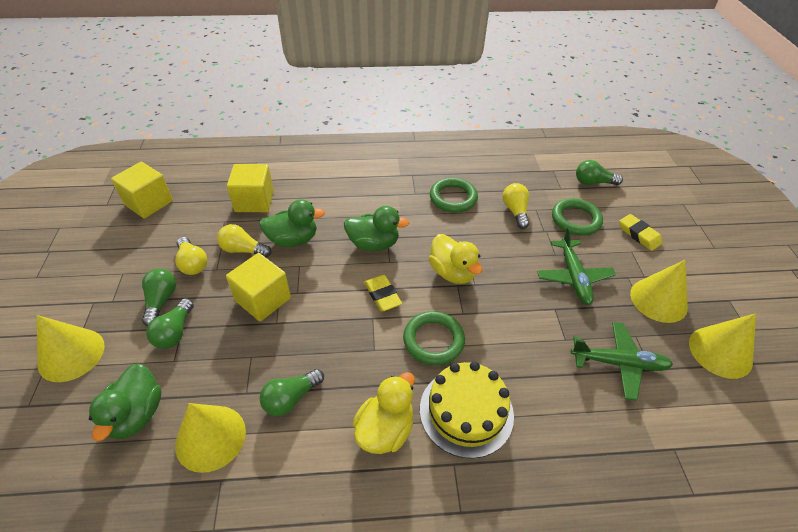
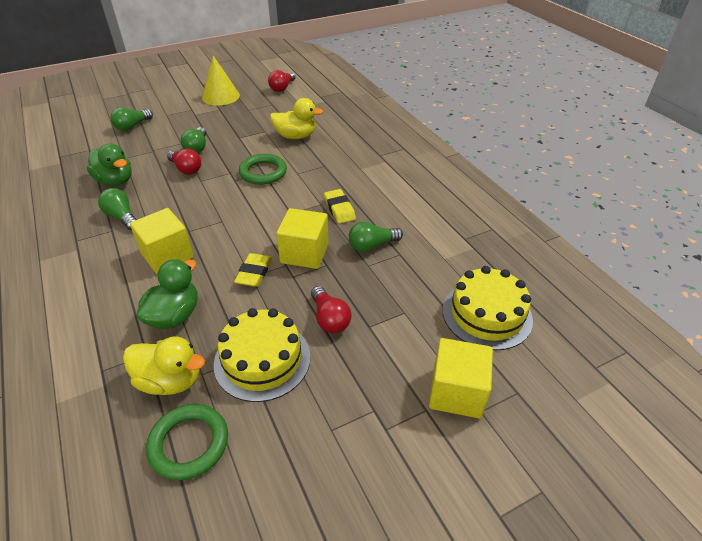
green duck: 3 -> 2
green plane: 2 -> 0
green ring: 3 -> 2
red light bulb: 0 -> 3
yellow cake: 1 -> 2
yellow cone: 4 -> 1
yellow light bulb: 3 -> 0

